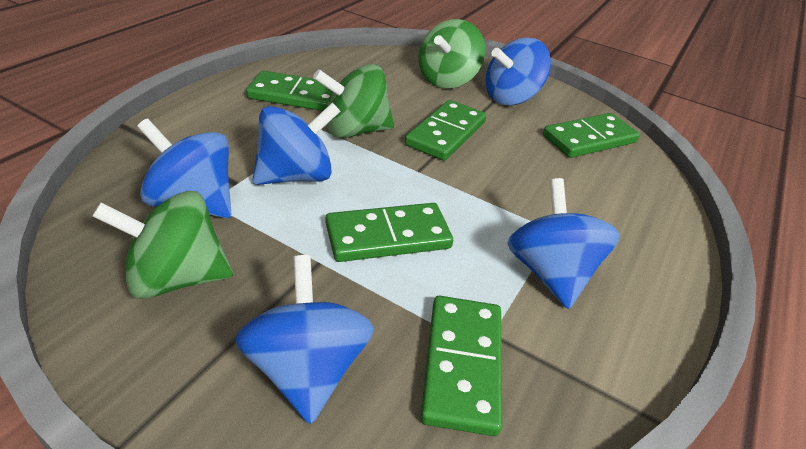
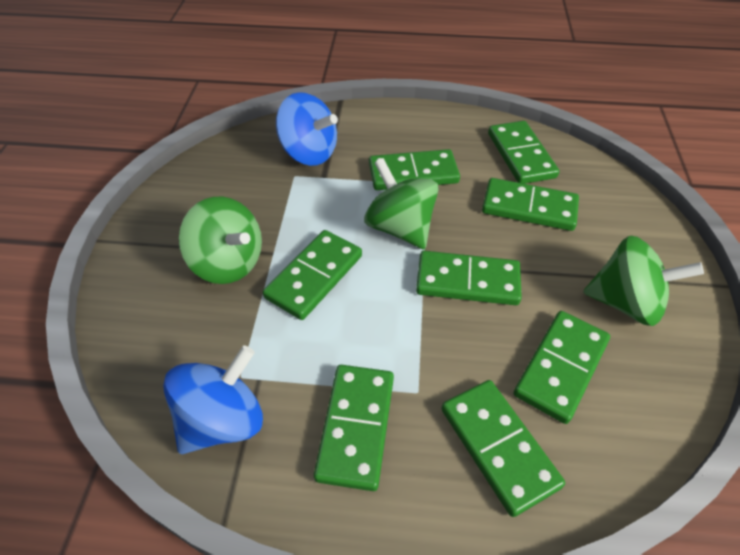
blue spinning top: 5 -> 2
green domino: 5 -> 8

